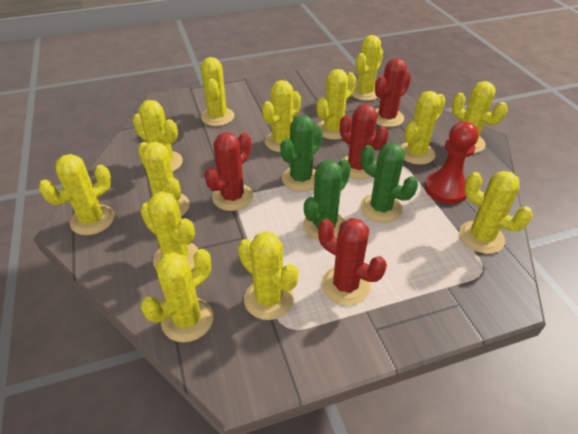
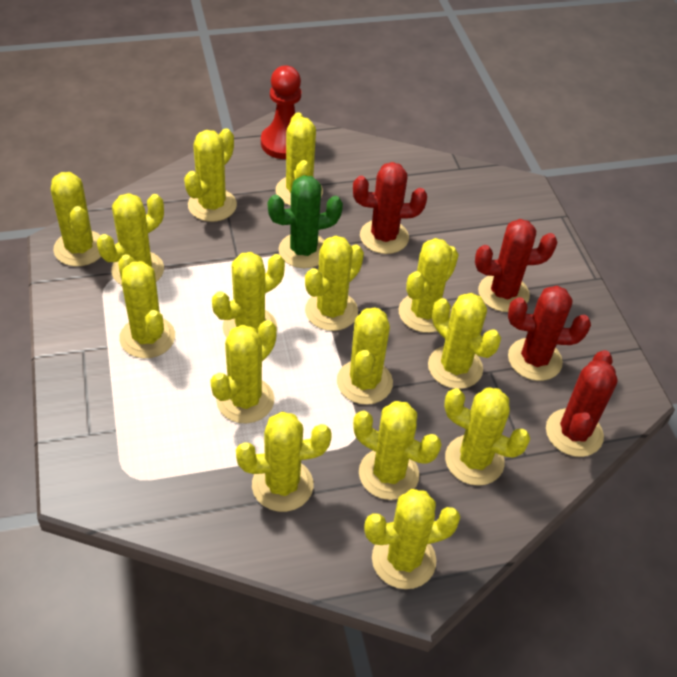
green cactus: 3 -> 1
yellow cactus: 13 -> 15

